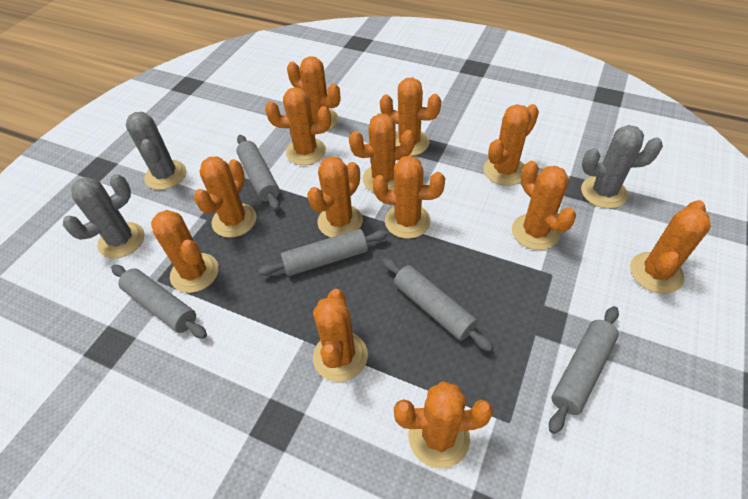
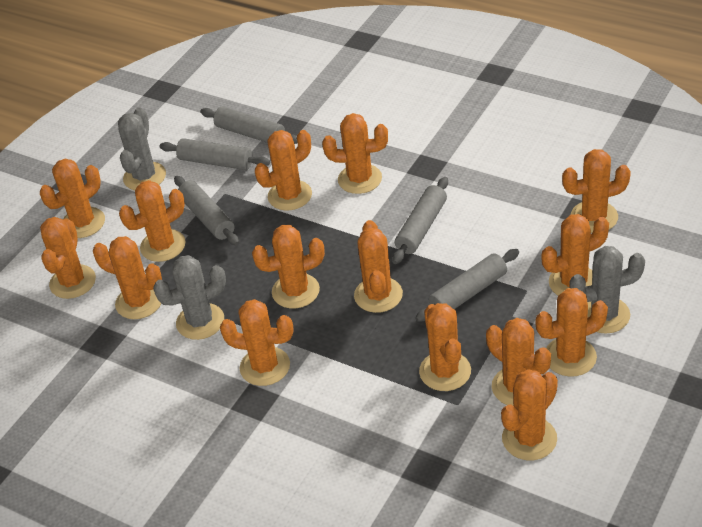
orange cactus: 13 -> 15

